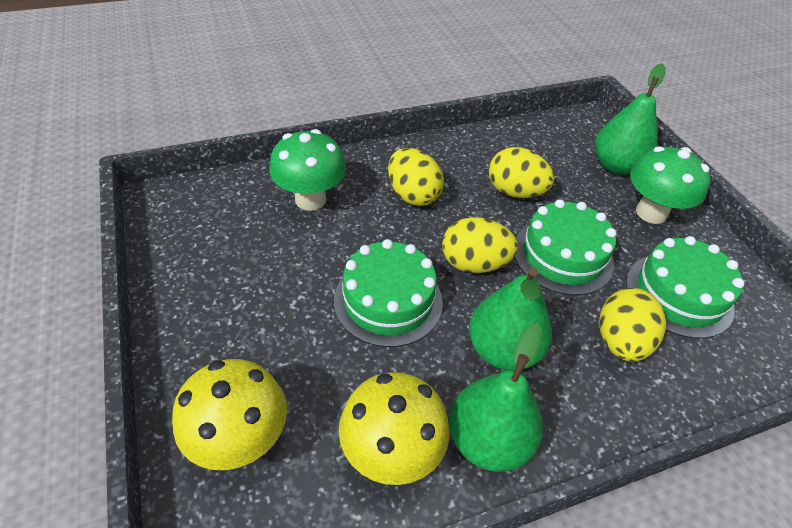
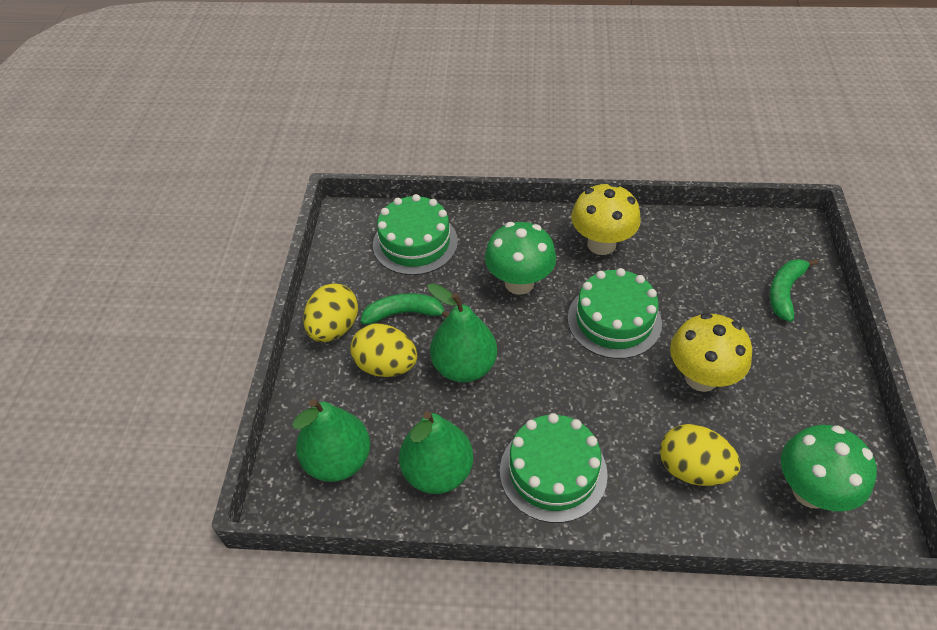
green banana: 0 -> 2
yellow egg: 4 -> 3

